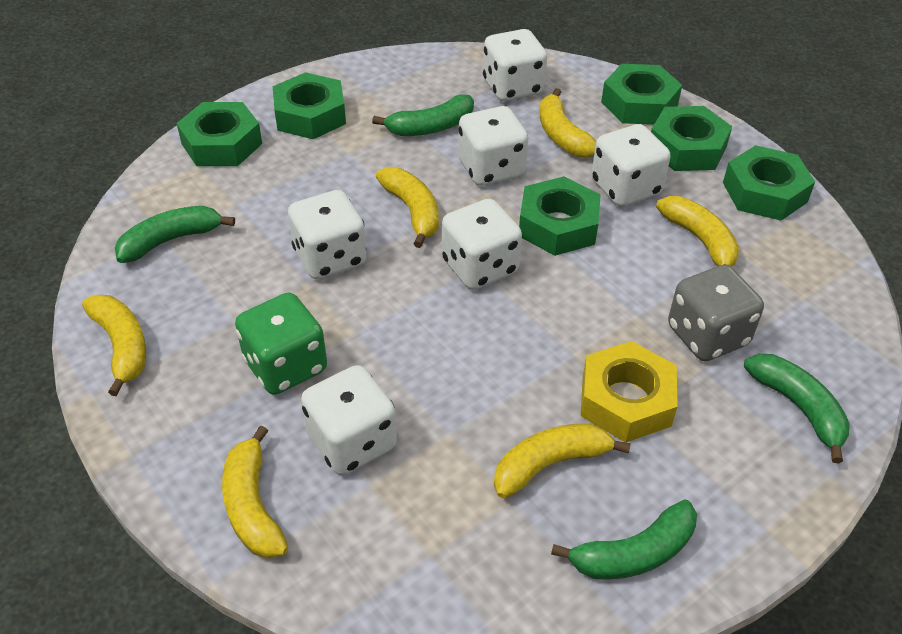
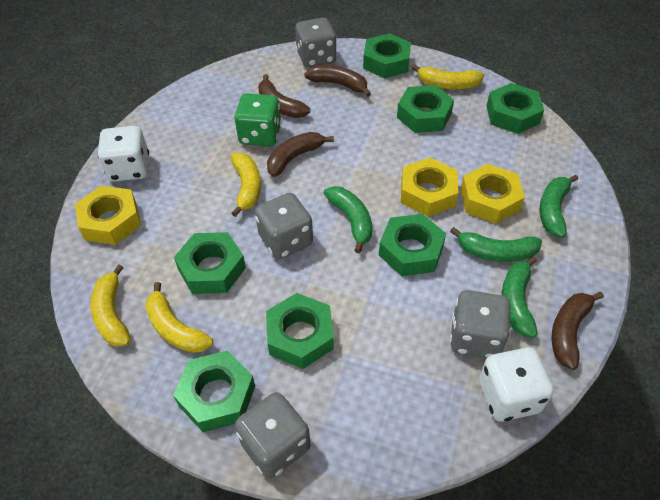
brown banana: 0 -> 4
green nut: 6 -> 7
grey dice: 1 -> 4
white dice: 6 -> 2
yellow banana: 6 -> 4
yellow nut: 1 -> 3

